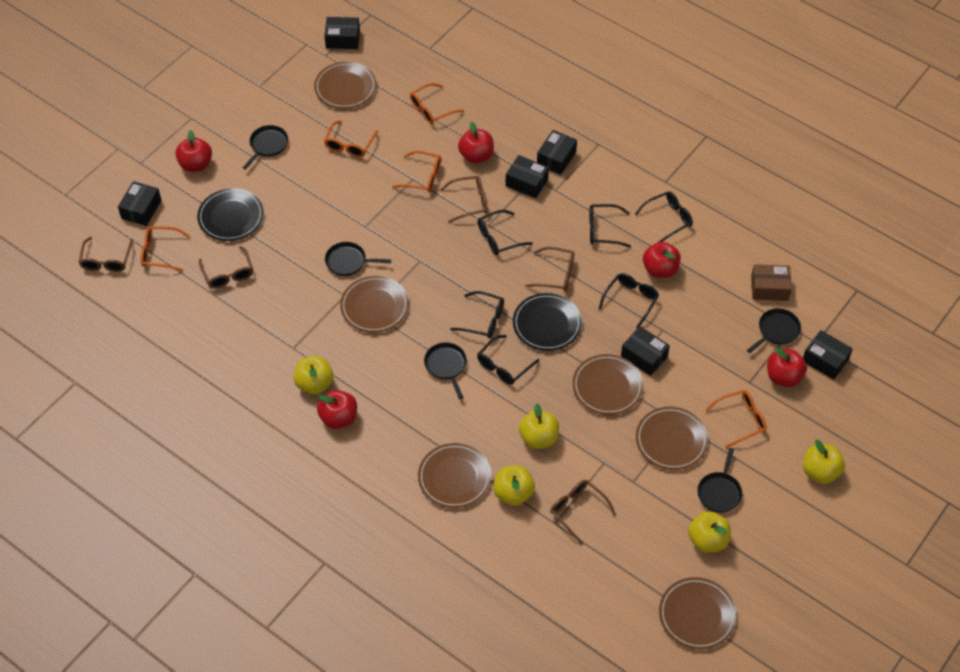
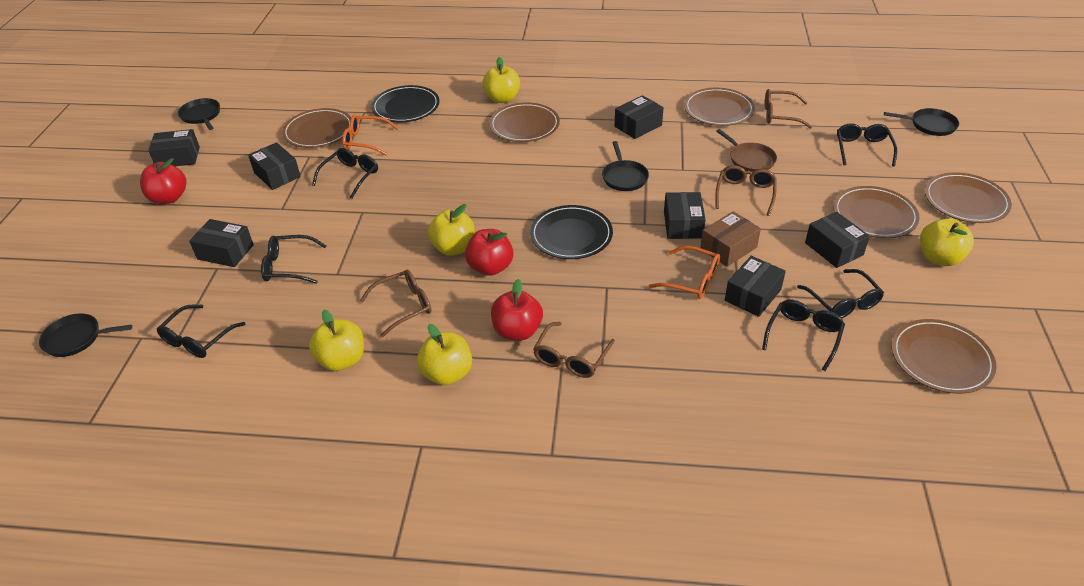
black box: 6 -> 7
black pan: 5 -> 4
brown glasses: 5 -> 4
brown pan: 0 -> 1
orange glasses: 5 -> 2
red apple: 5 -> 3

